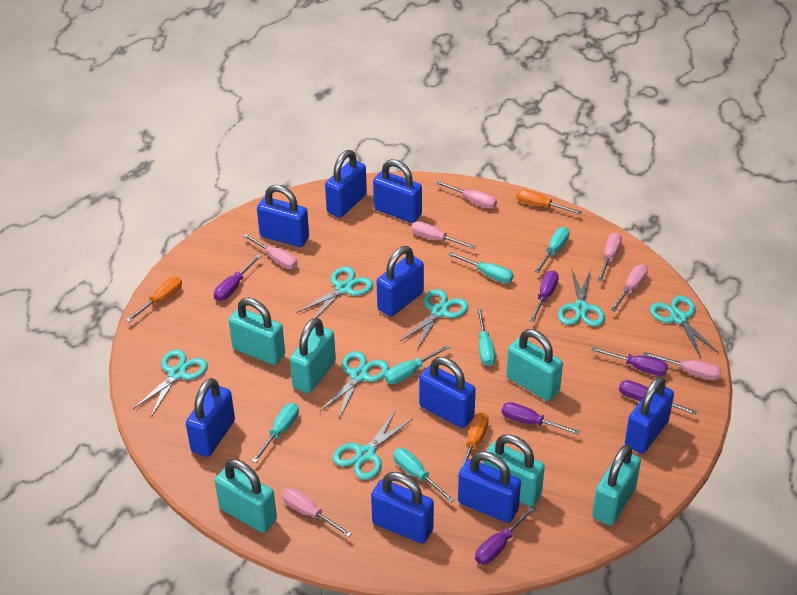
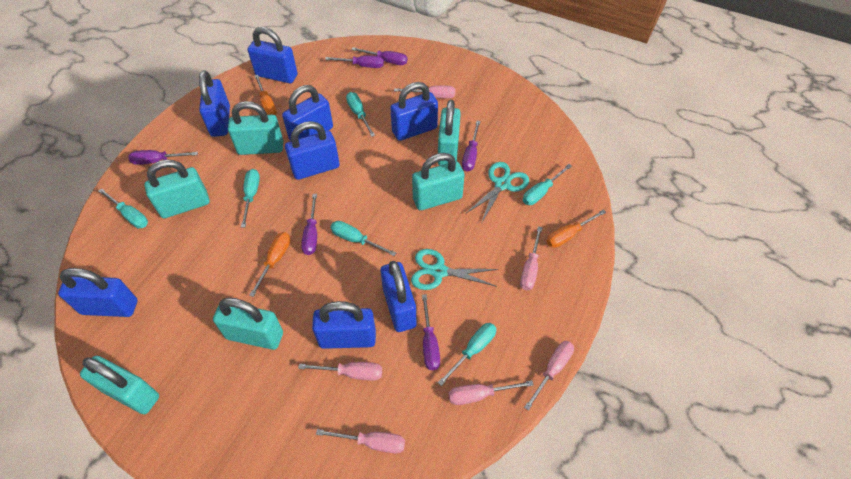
blue padlock: 9 -> 8
pink screwdriver: 7 -> 6
turquoise scissors: 7 -> 2

